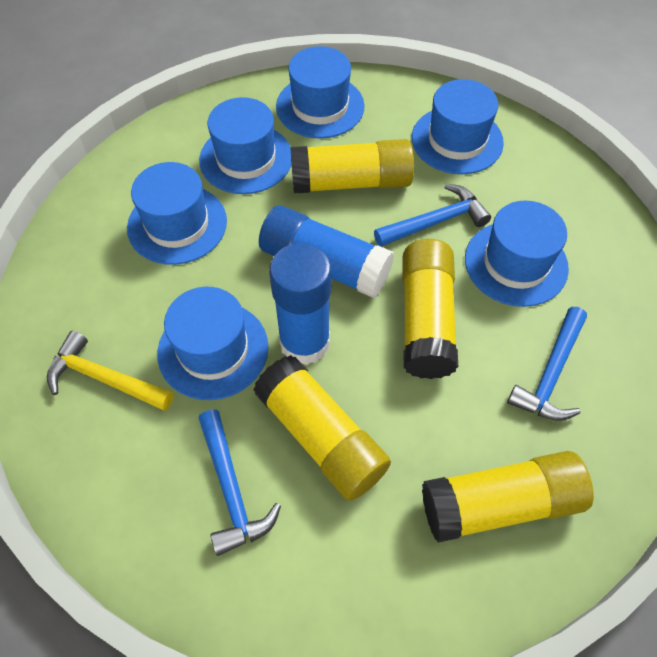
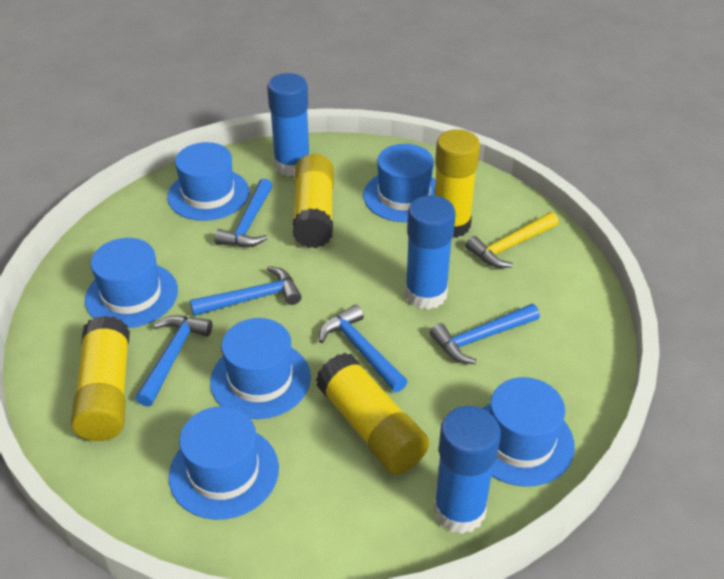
blue glue stick: 2 -> 3
blue hammer: 3 -> 5

